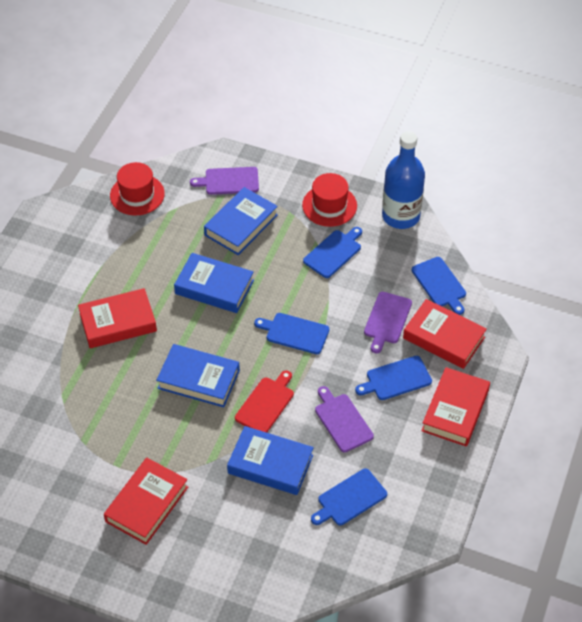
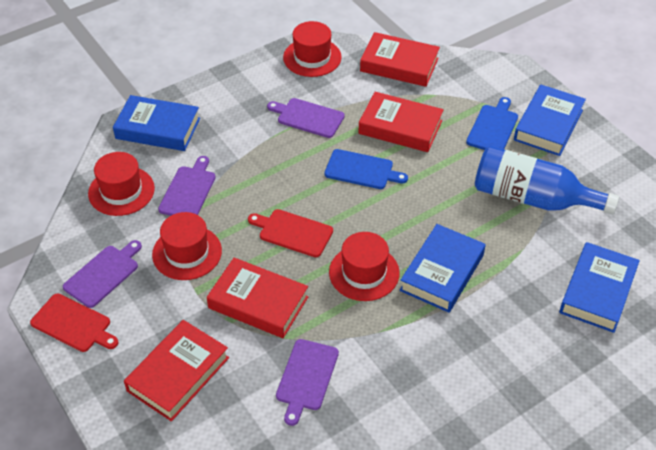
blue cutting board: 5 -> 2
purple cutting board: 3 -> 4
red cutting board: 1 -> 2
red hat: 2 -> 4

